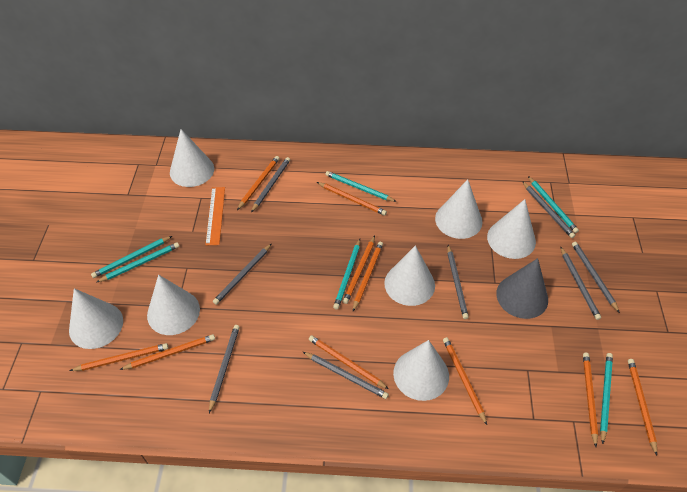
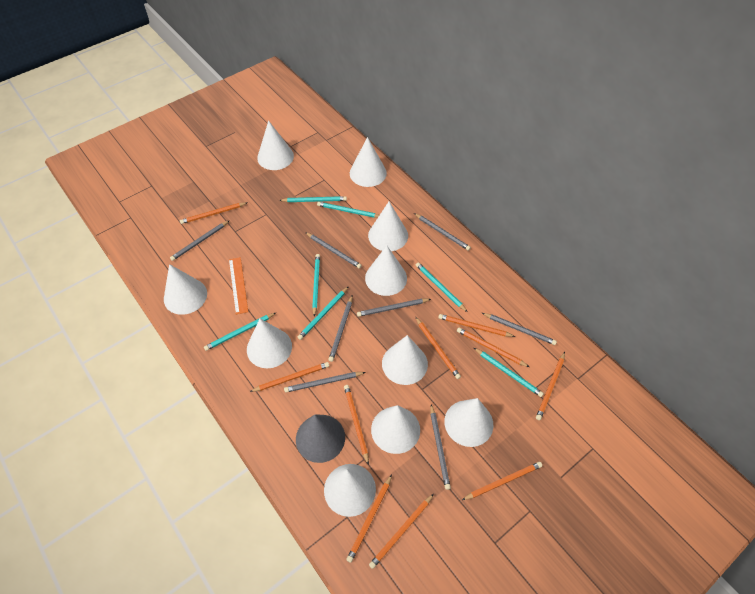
turquoise pencil: 6 -> 7
white cone: 7 -> 10

